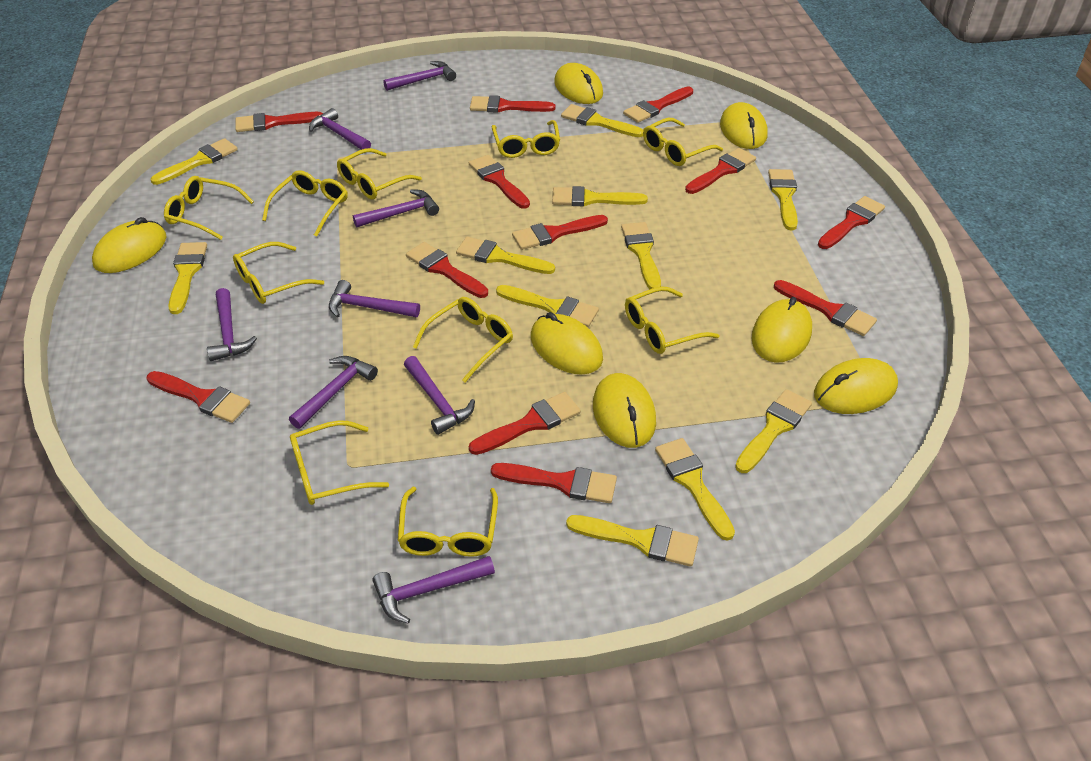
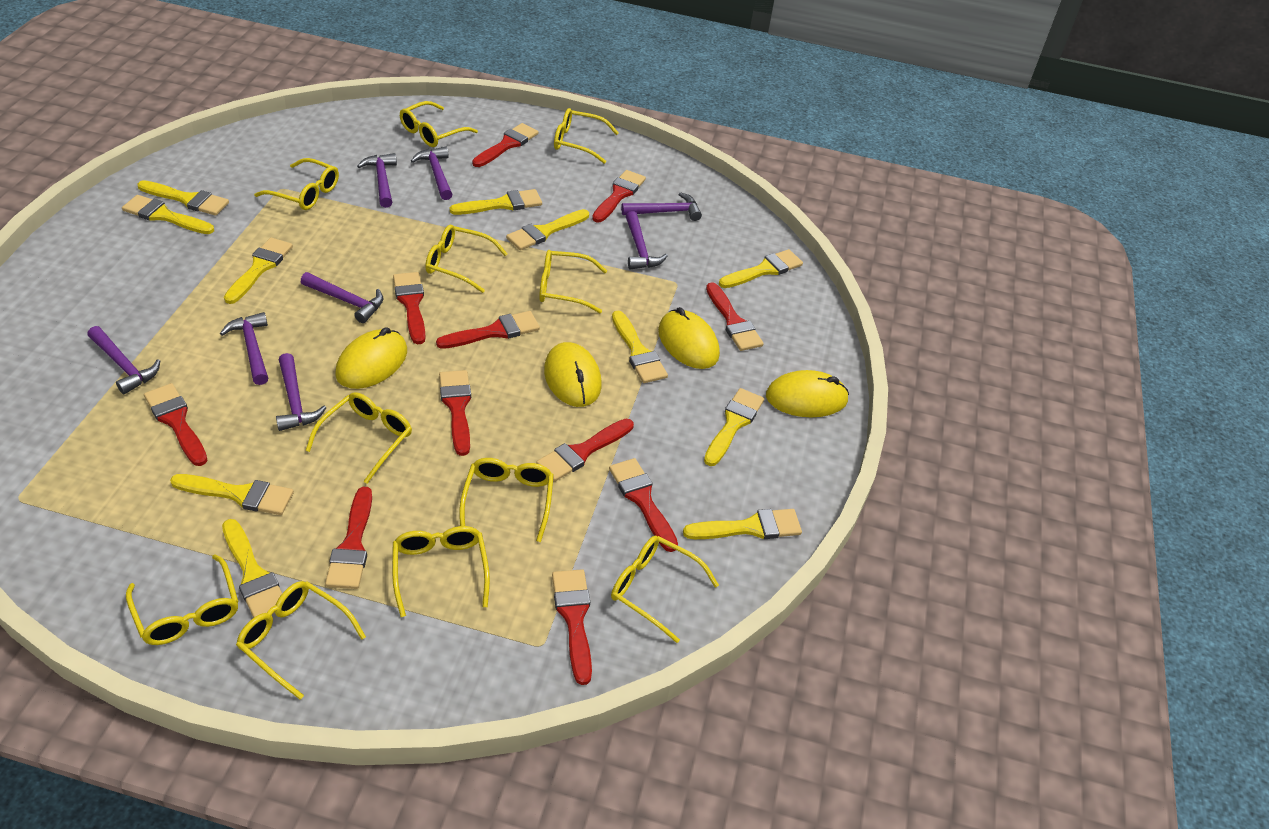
red brush: 12 -> 11
yellow glasses: 10 -> 11
yellow mouse: 7 -> 4

